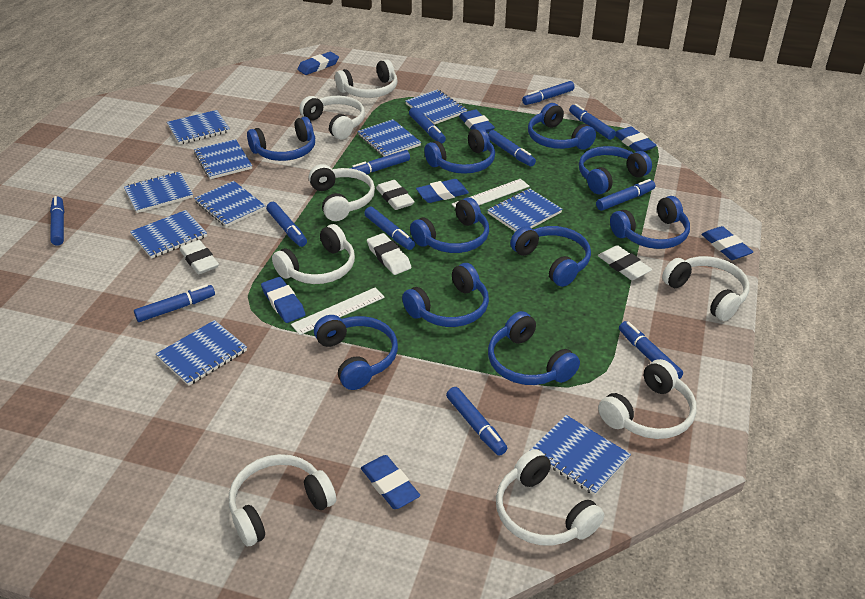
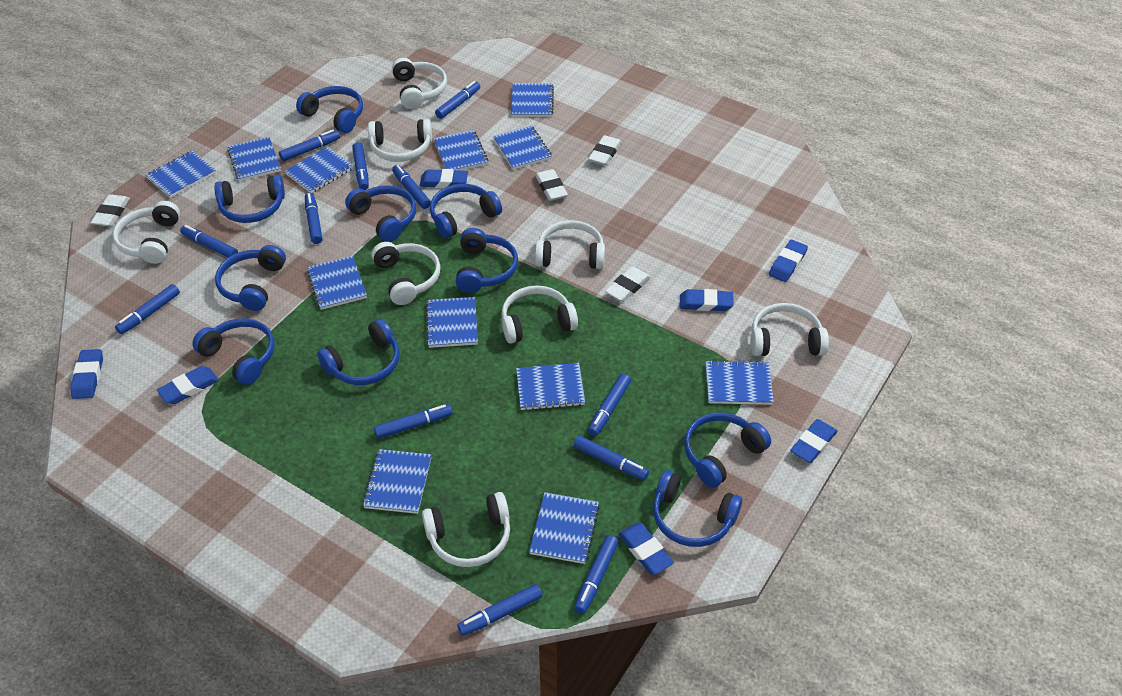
blue notebook: 10 -> 12
white ruler: 2 -> 0

